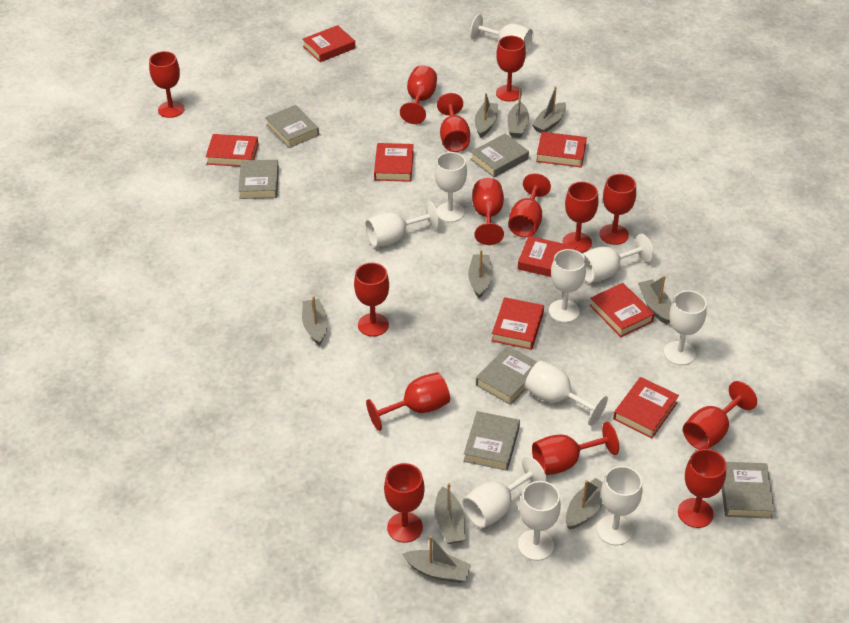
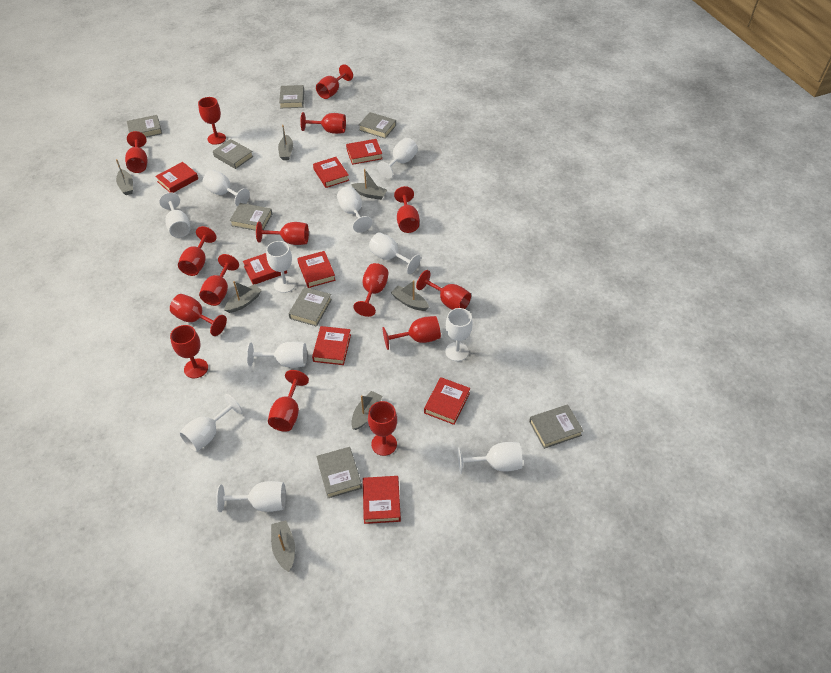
grey boat: 9 -> 7
grey book: 6 -> 8
red goblet: 14 -> 15
white goblet: 10 -> 11

